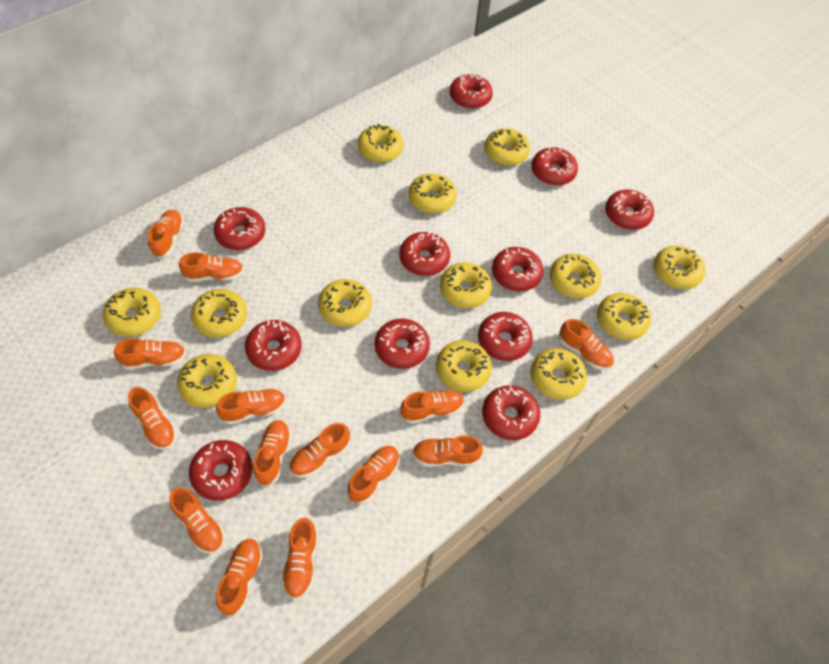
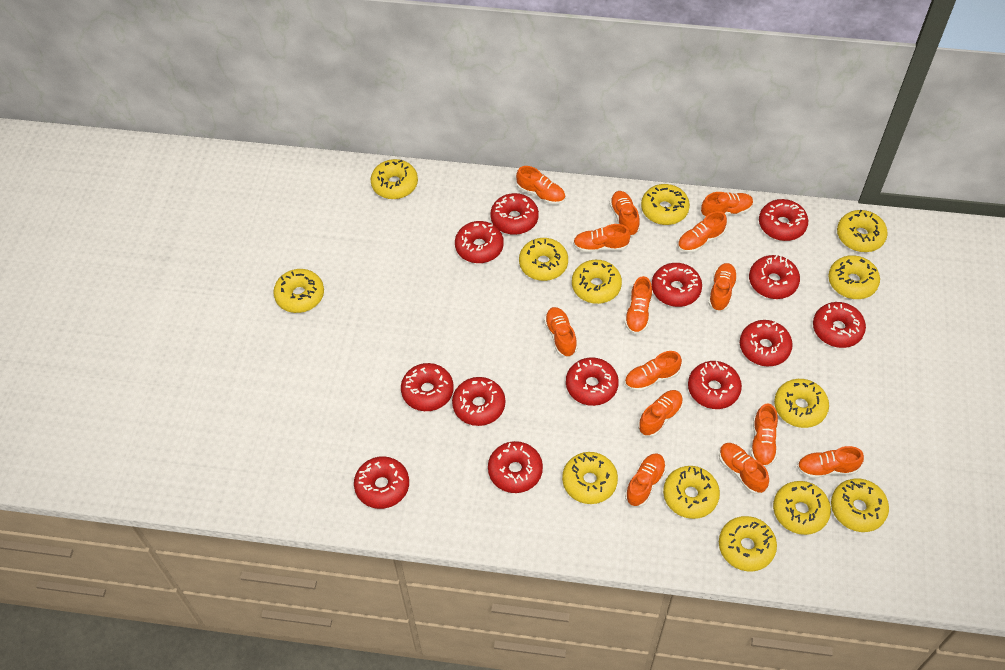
red donut: 11 -> 13

